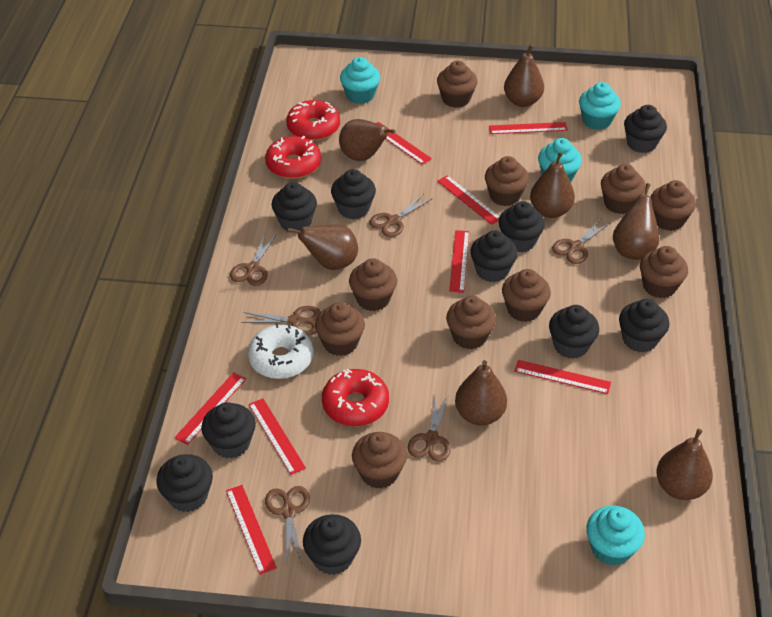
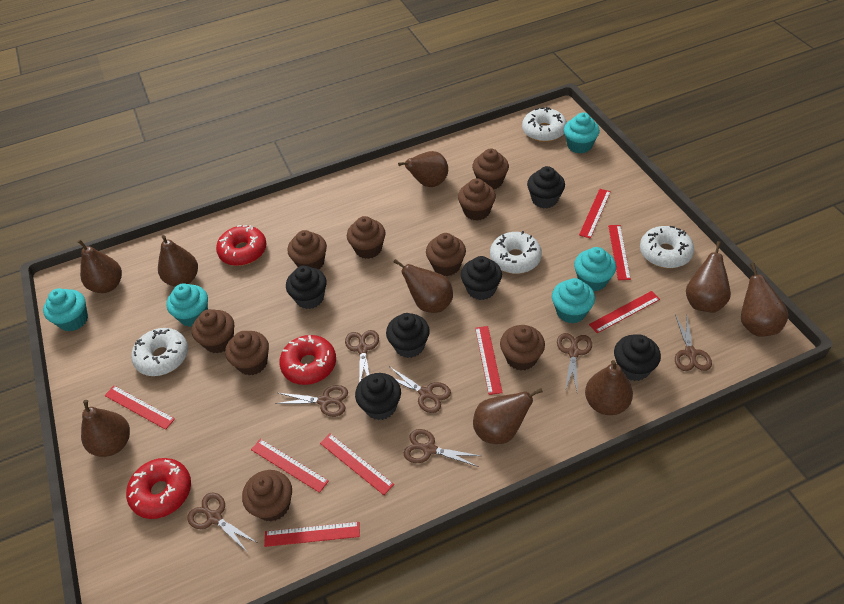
black cupcake: 10 -> 6
brown cupcake: 10 -> 9
brown pear: 7 -> 9
brown scissors: 6 -> 7
turquoise cupcake: 4 -> 5
white donut: 1 -> 4

